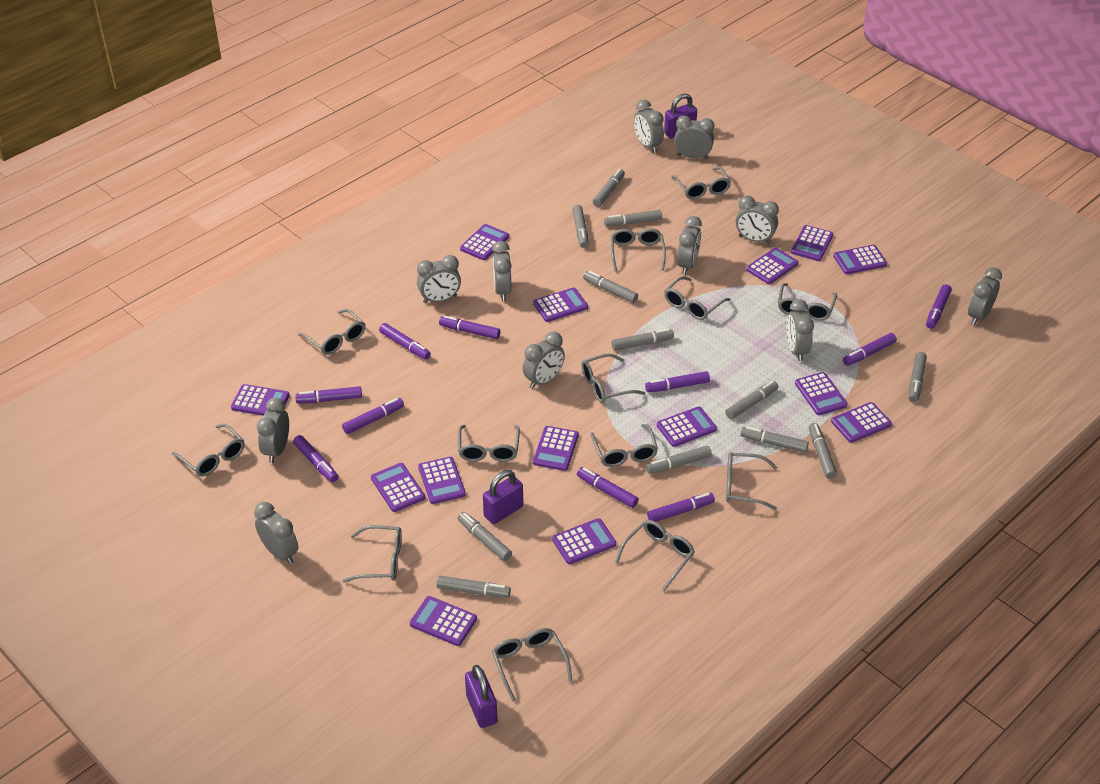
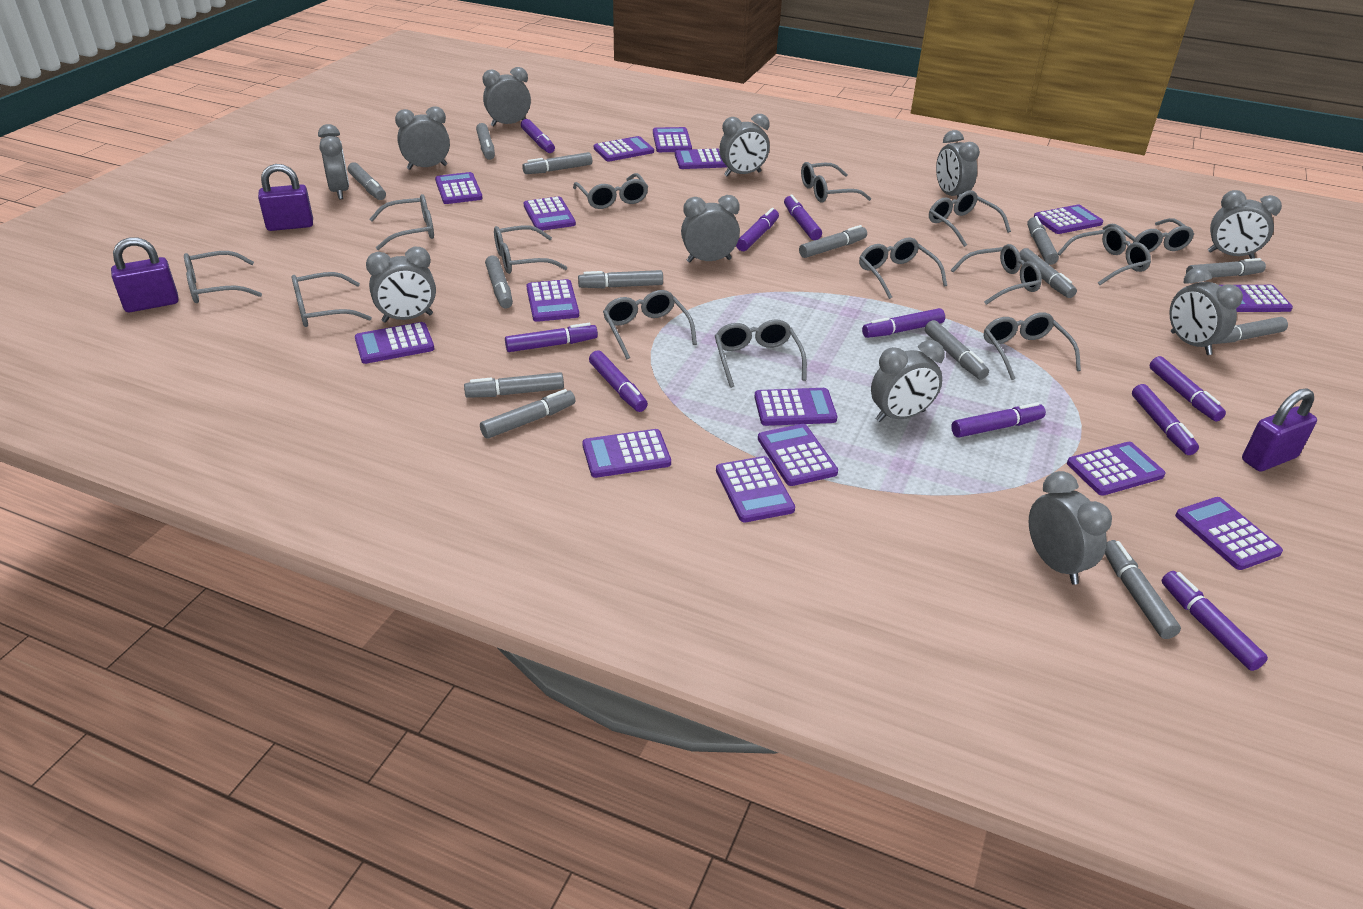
grey glasses: 13 -> 14
grey marker: 12 -> 14
purple calculator: 14 -> 15

